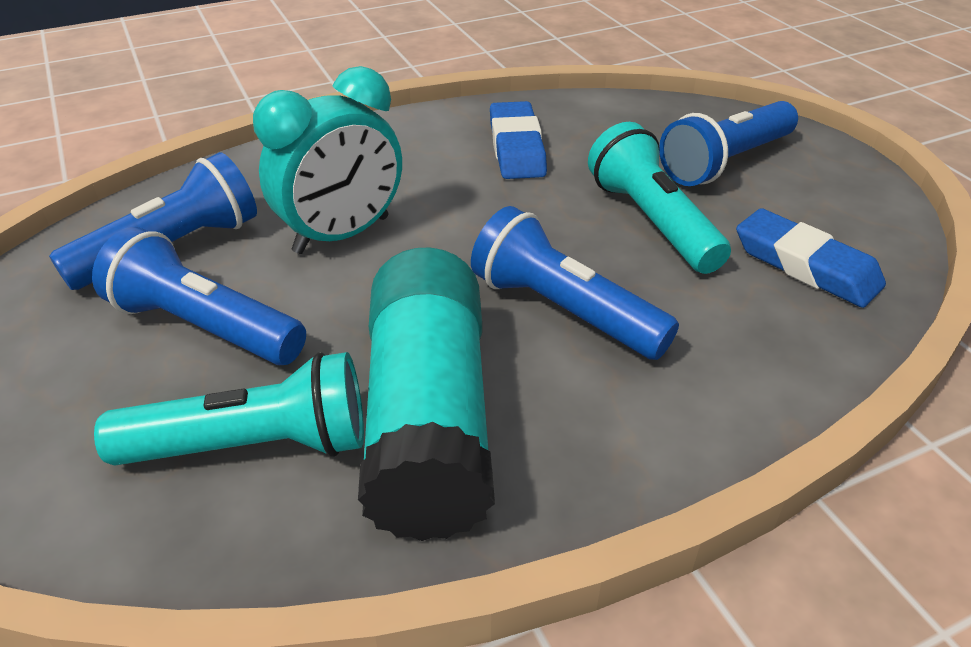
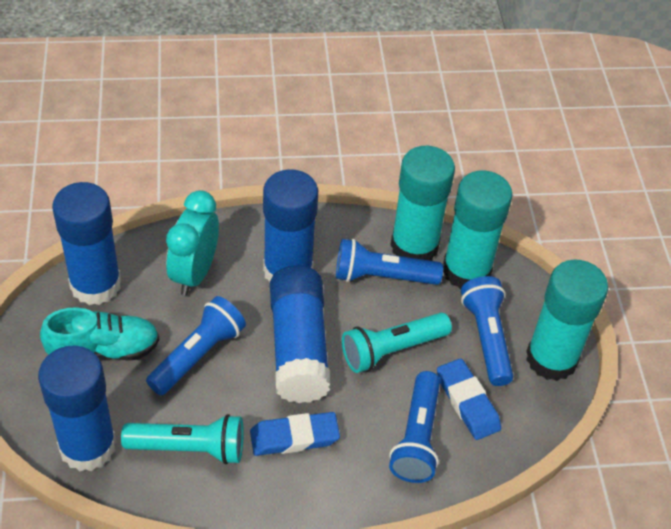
blue glue stick: 0 -> 4
turquoise glue stick: 1 -> 3
turquoise shoe: 0 -> 1

